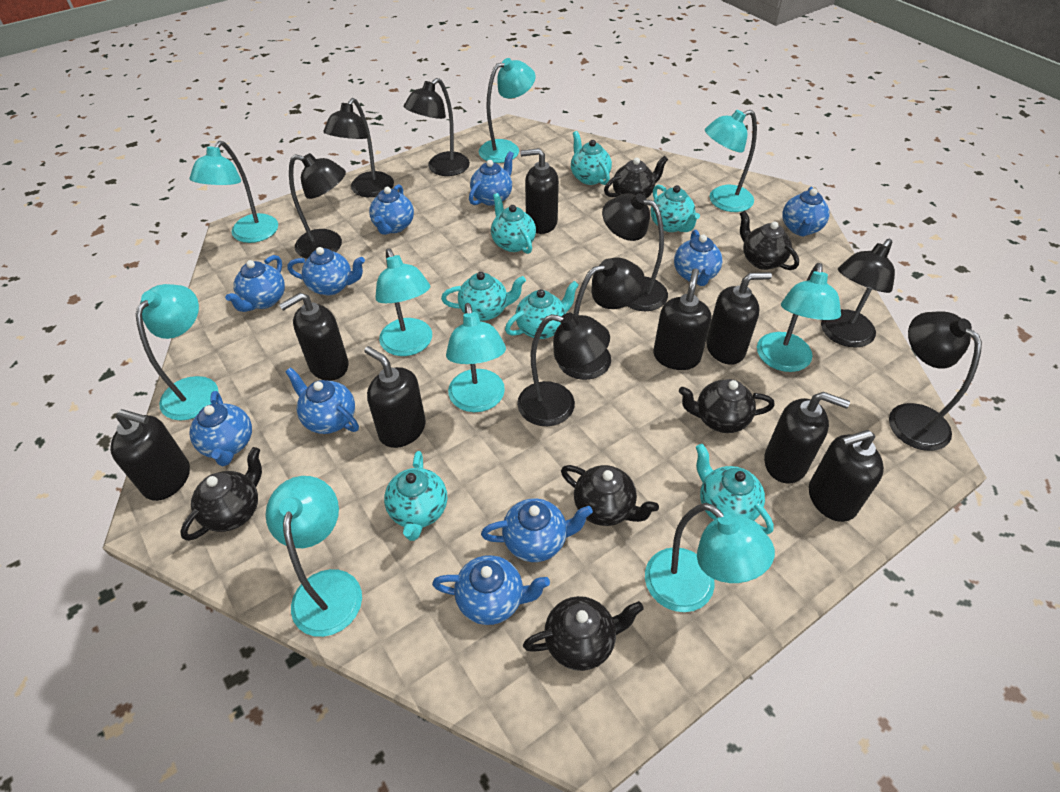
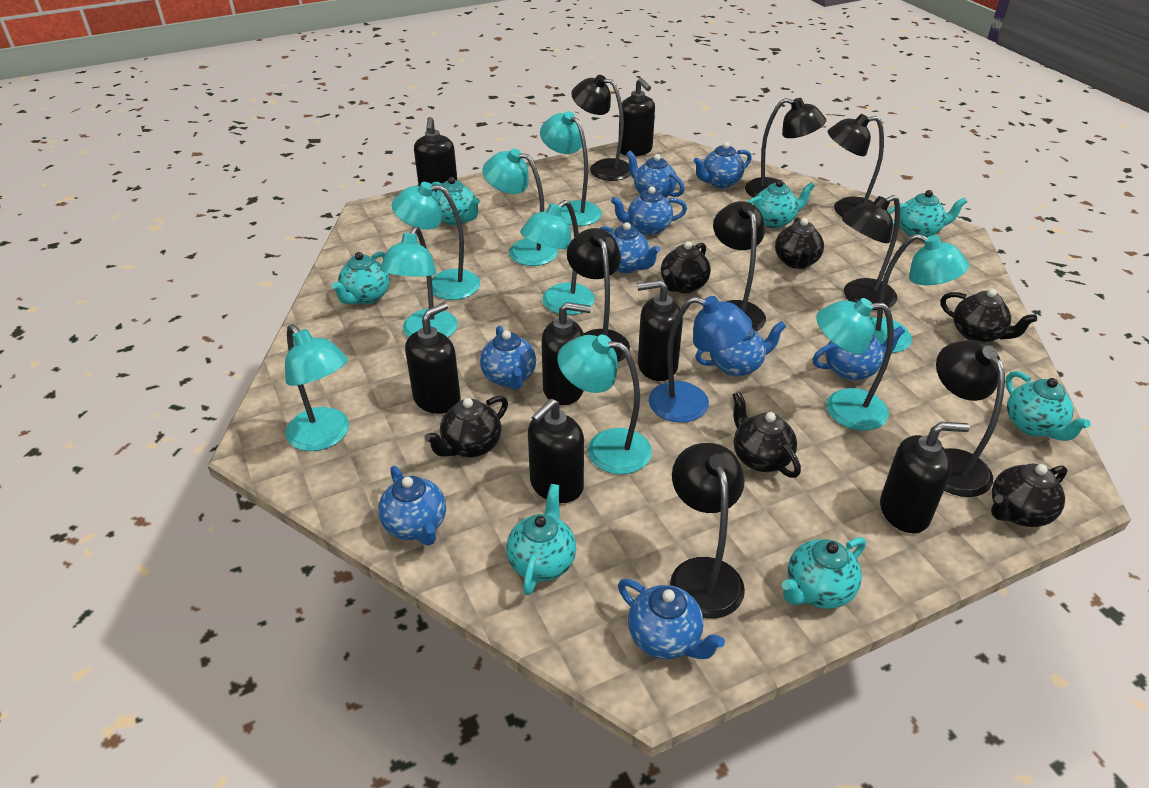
black soap dispenser: 8 -> 7
blue lamp: 0 -> 1
blue teapot: 10 -> 9

